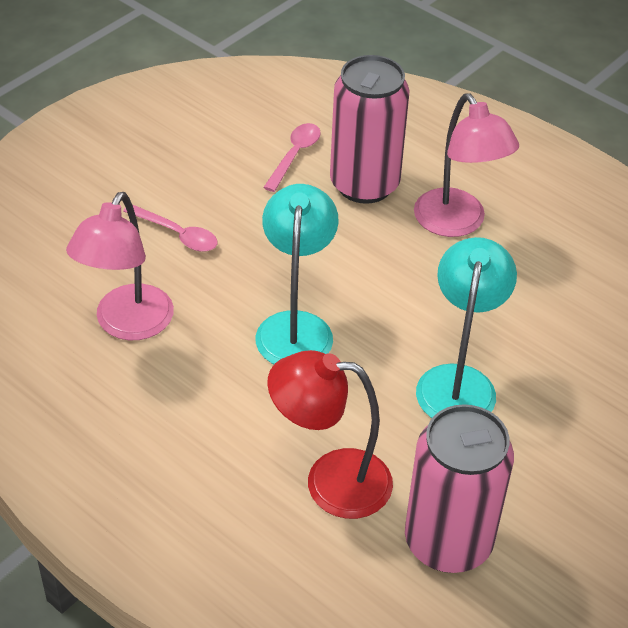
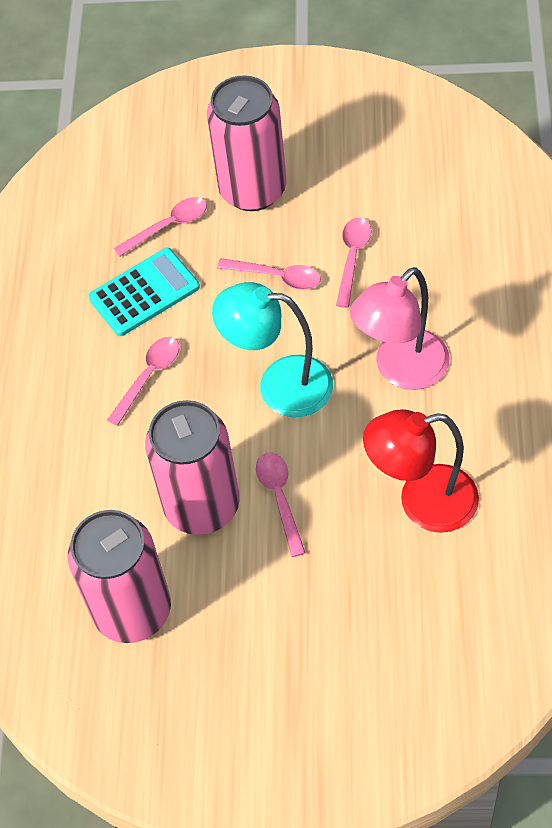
pink can: 2 -> 3
pink lamp: 2 -> 1
pink spoon: 2 -> 5
turquoise calculator: 0 -> 1
turquoise lamp: 2 -> 1

